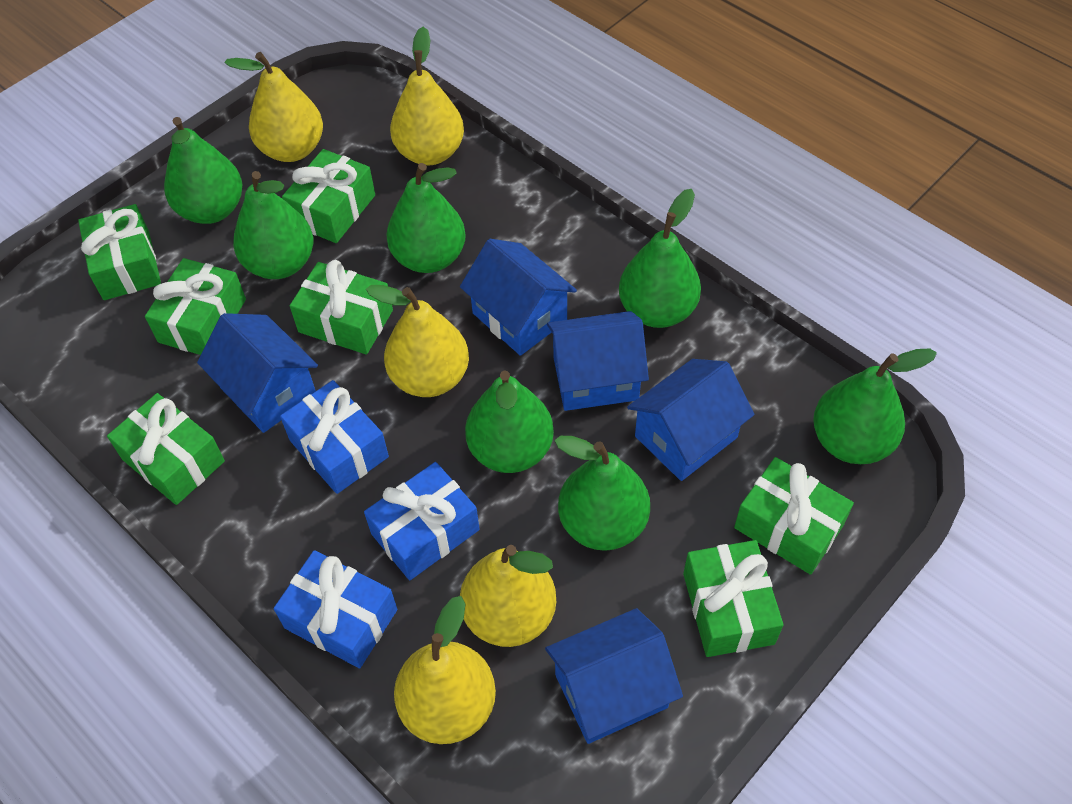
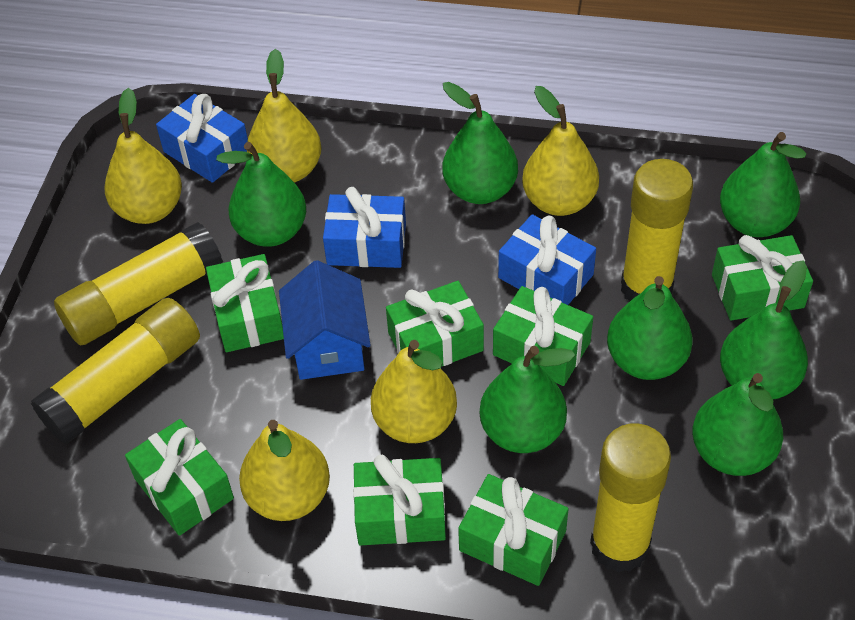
blue house: 5 -> 1
yellow glue stick: 0 -> 4

